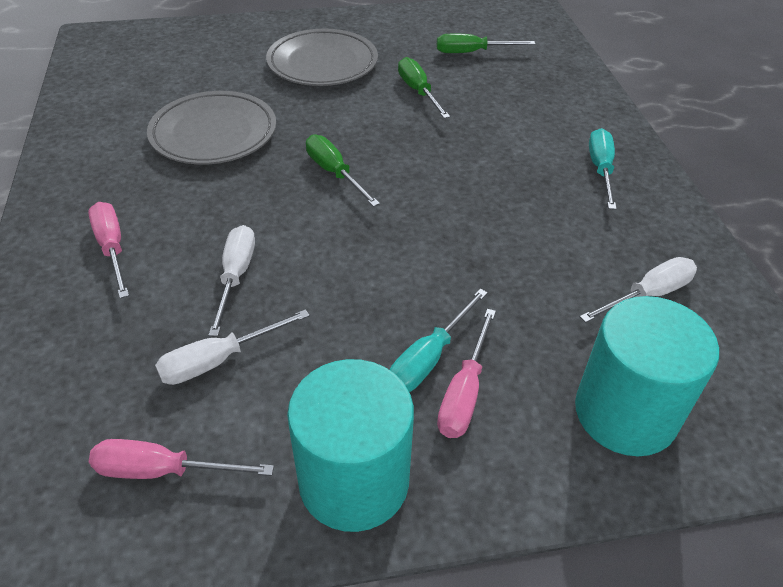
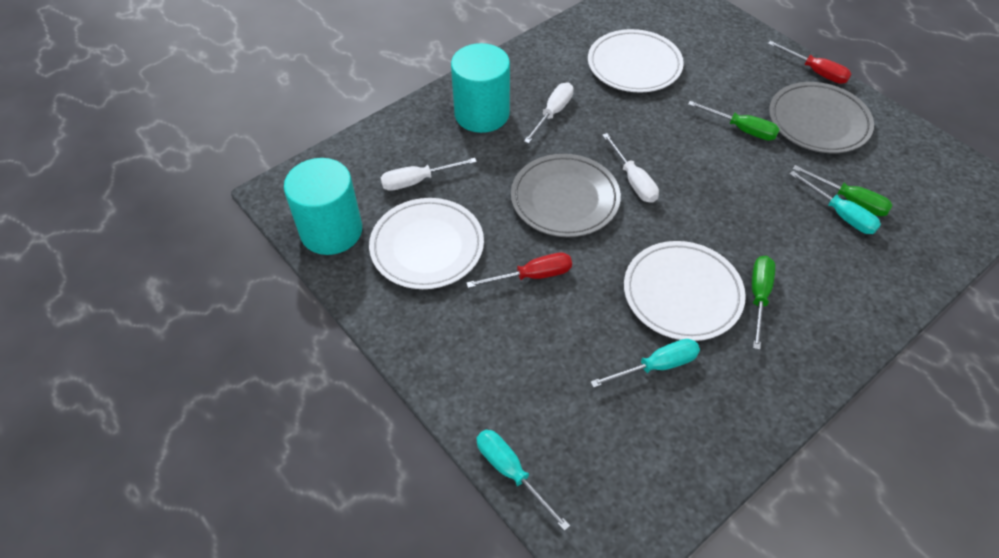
pink screwdriver: 3 -> 0
red screwdriver: 0 -> 2
turquoise screwdriver: 2 -> 3
white plate: 0 -> 3

